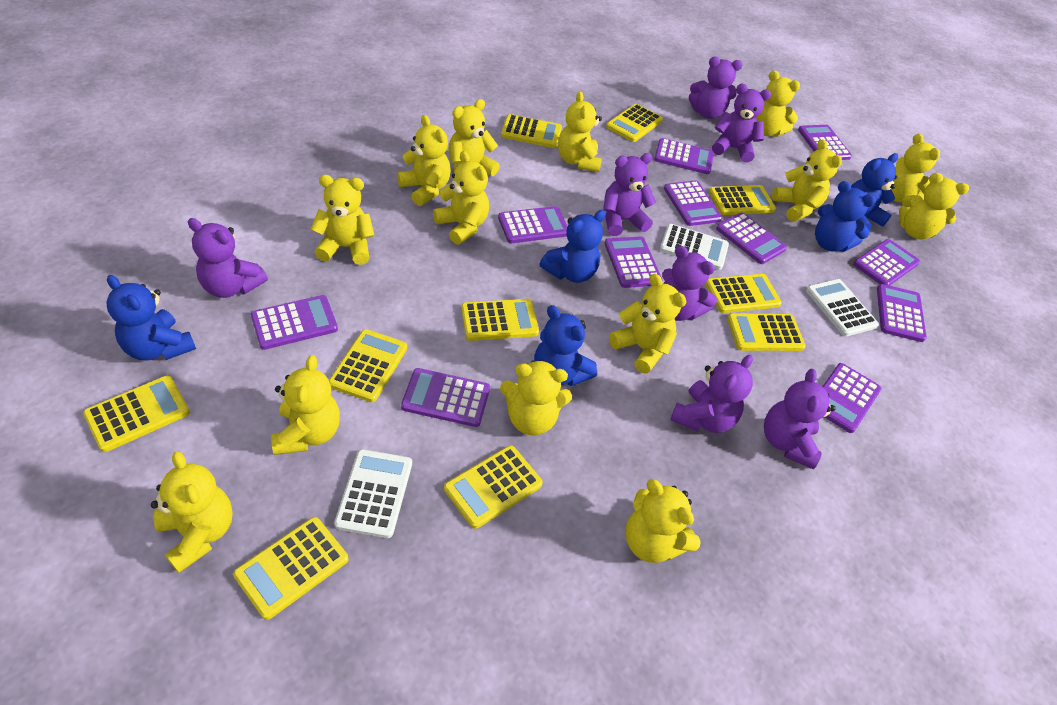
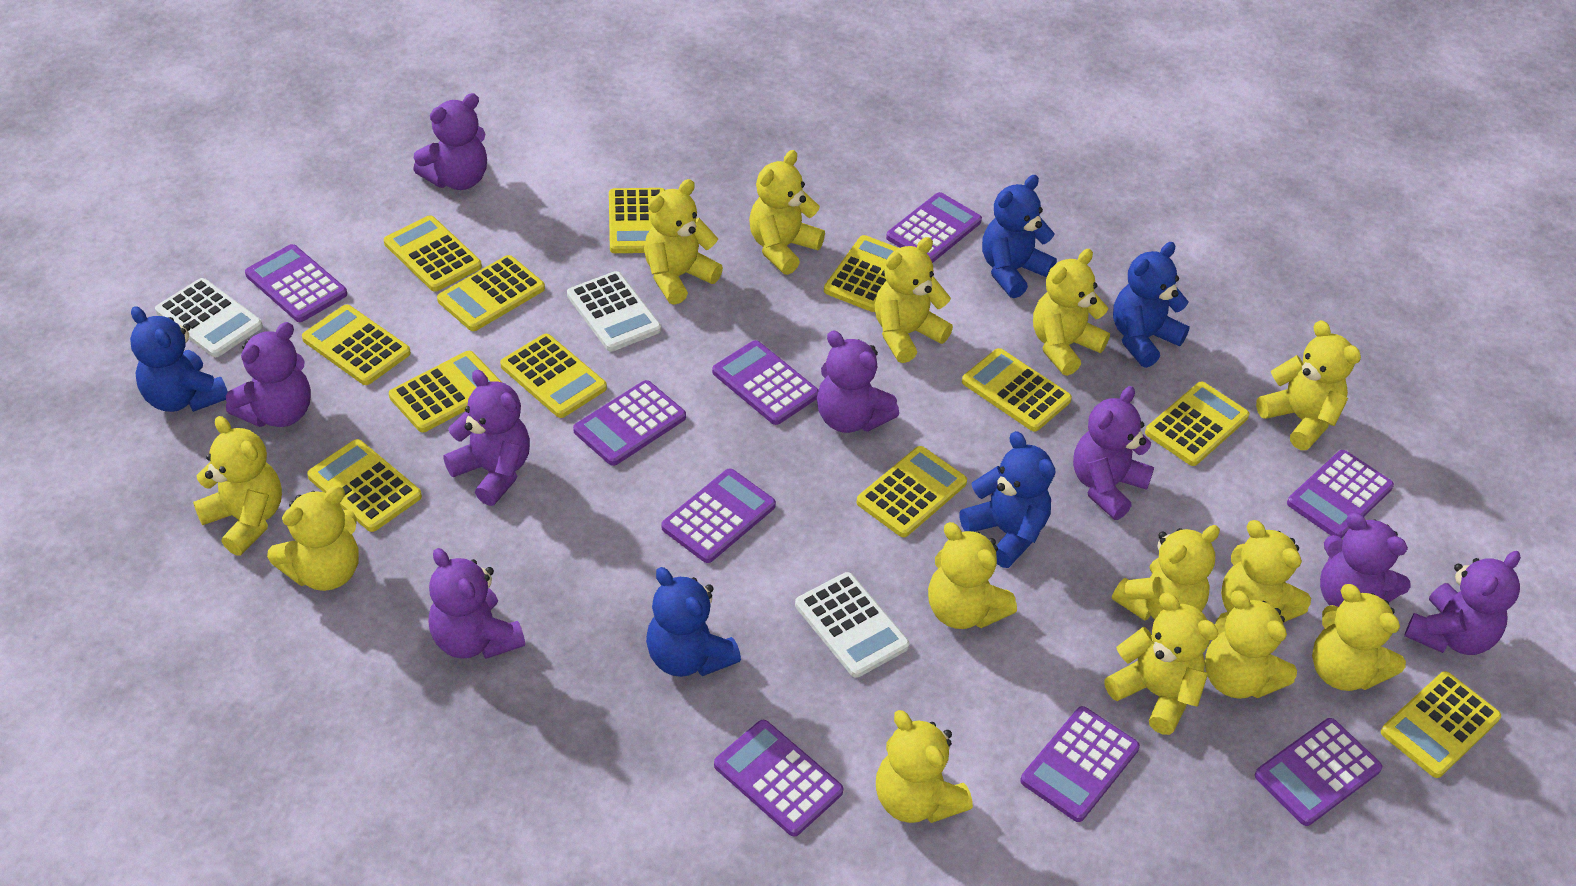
purple calculator: 11 -> 9
purple teddy bear: 7 -> 8
yellow calculator: 10 -> 12

